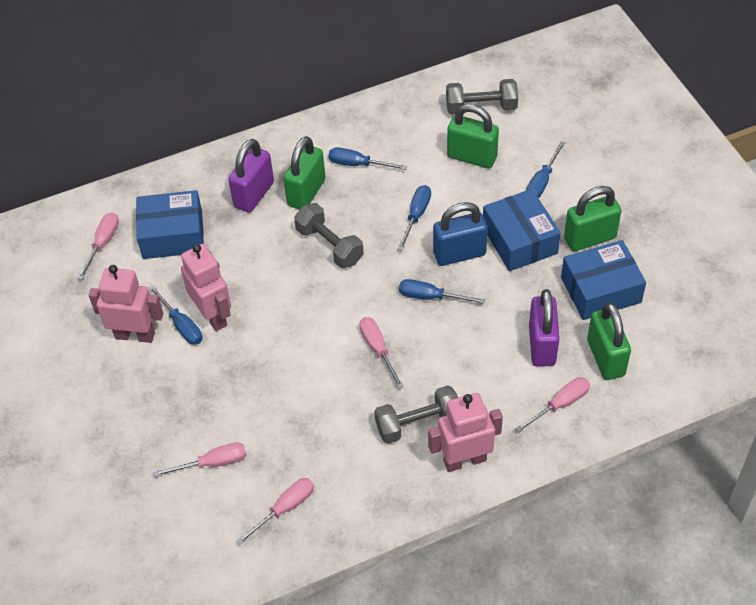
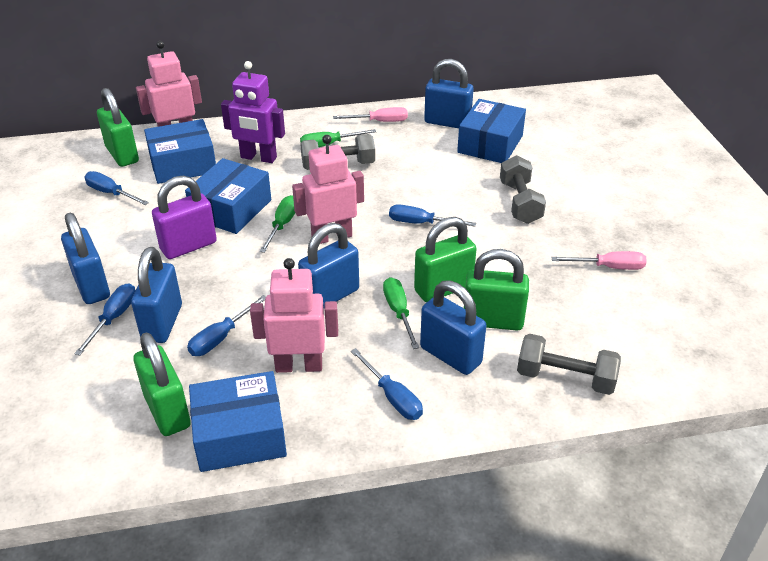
blue box: 3 -> 4
blue padlock: 1 -> 5
green screwdriver: 0 -> 3
pink screwdriver: 5 -> 2
purple padlock: 2 -> 1
purple robot: 0 -> 1

